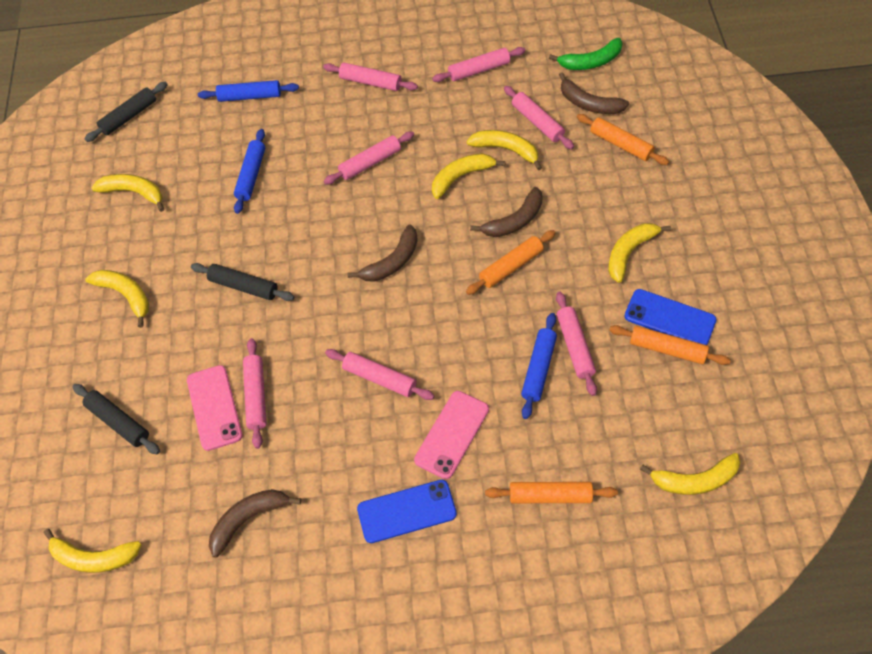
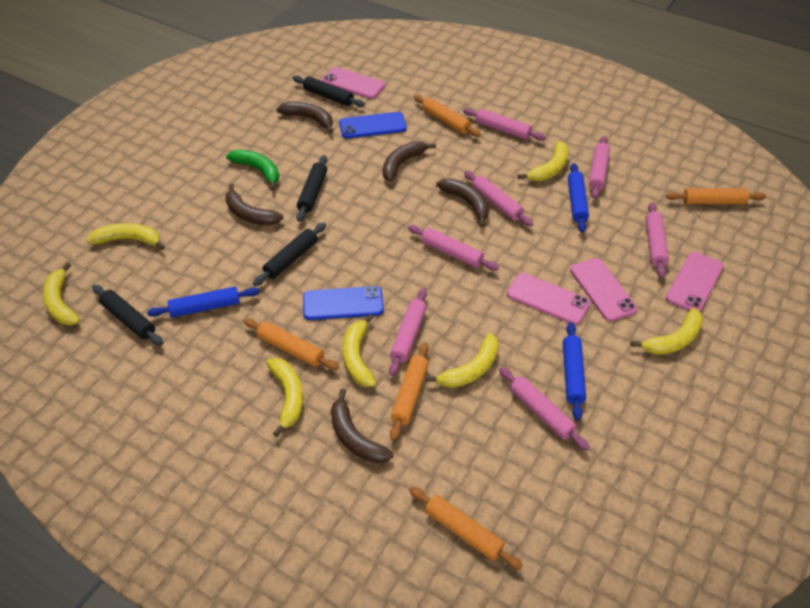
black rolling pin: 3 -> 4
brown banana: 4 -> 5
orange rolling pin: 4 -> 5
pink phone: 2 -> 4

